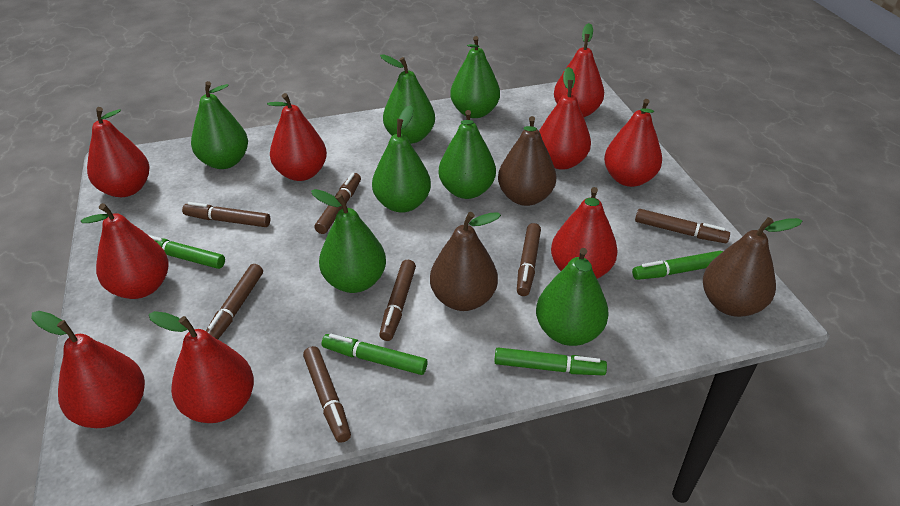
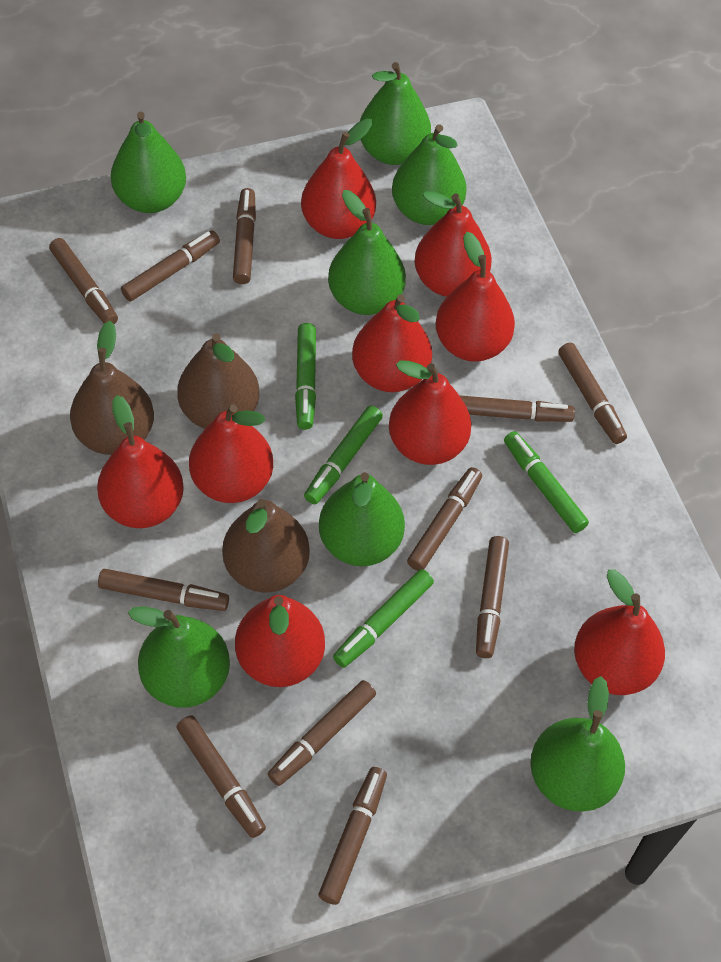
brown marker: 7 -> 11

